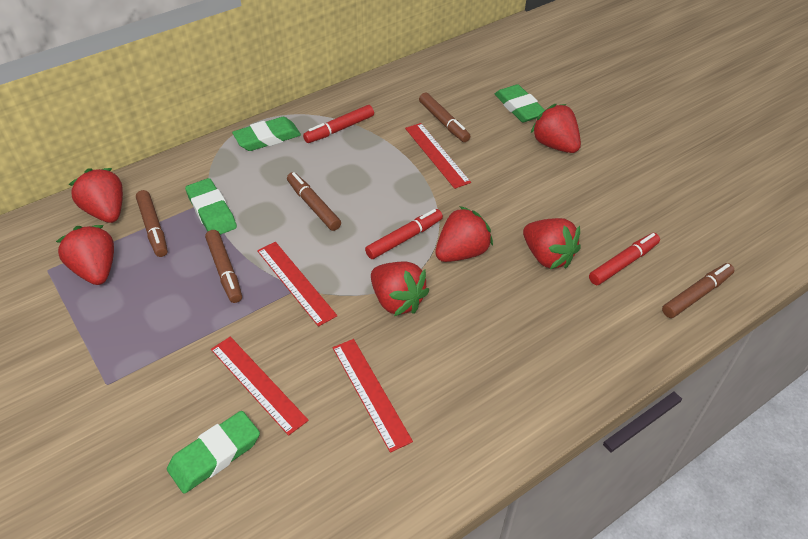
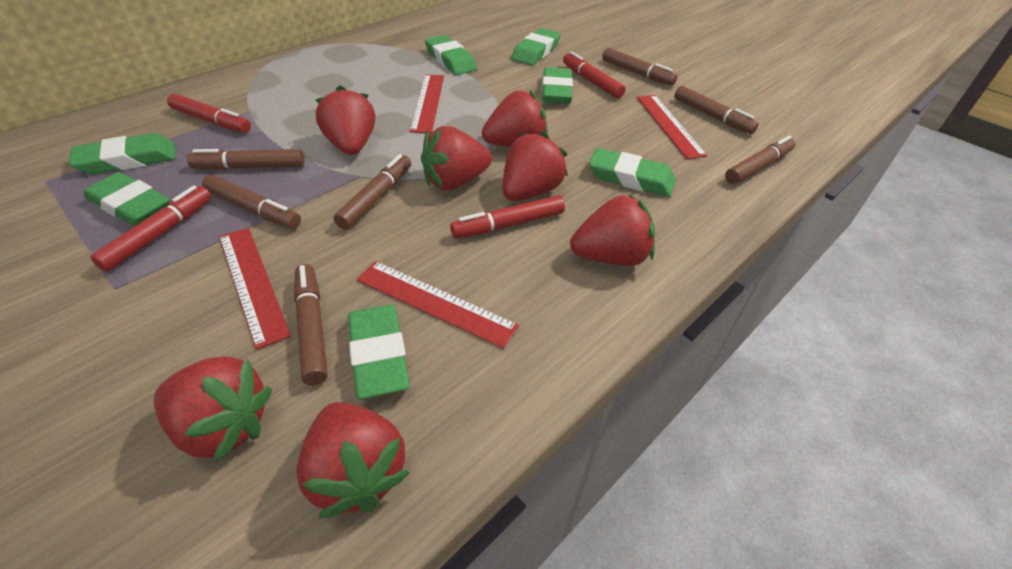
brown marker: 5 -> 7
green eraser: 4 -> 7
red marker: 3 -> 4
red strawberry: 6 -> 7

